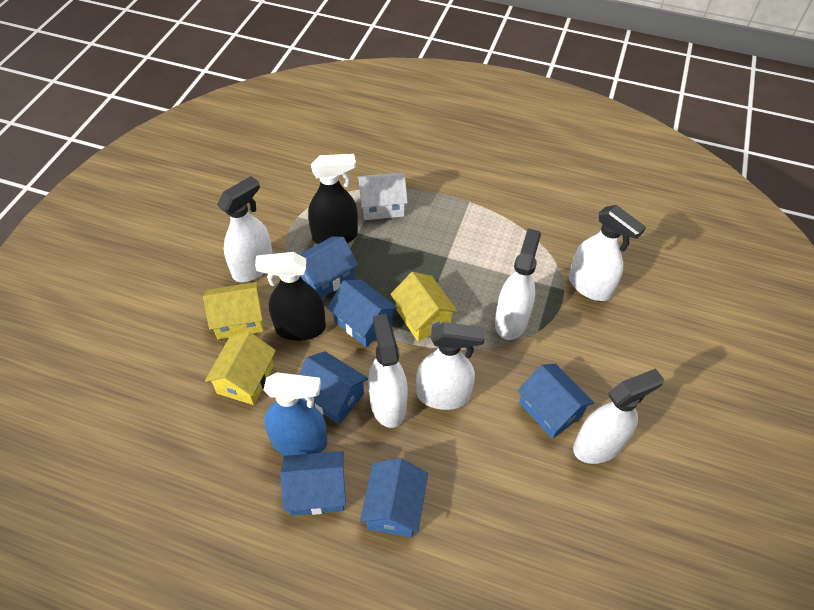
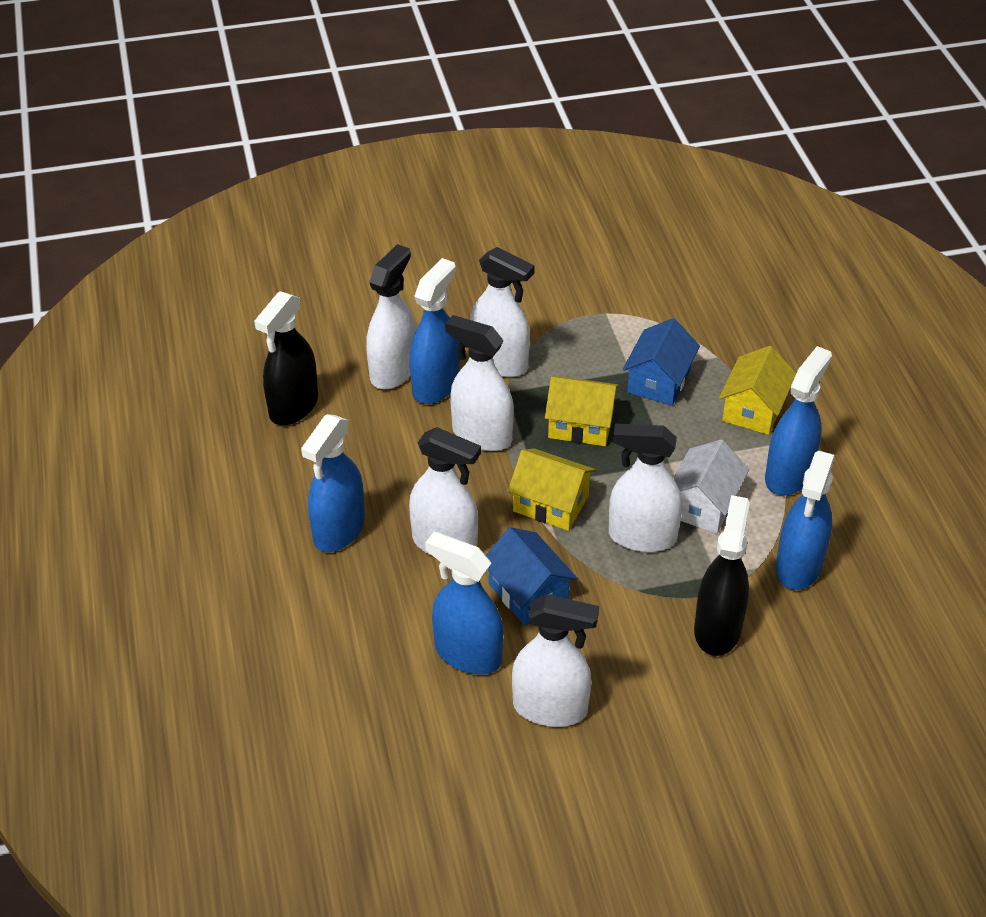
blue house: 6 -> 2
blue spray bottle: 1 -> 5

